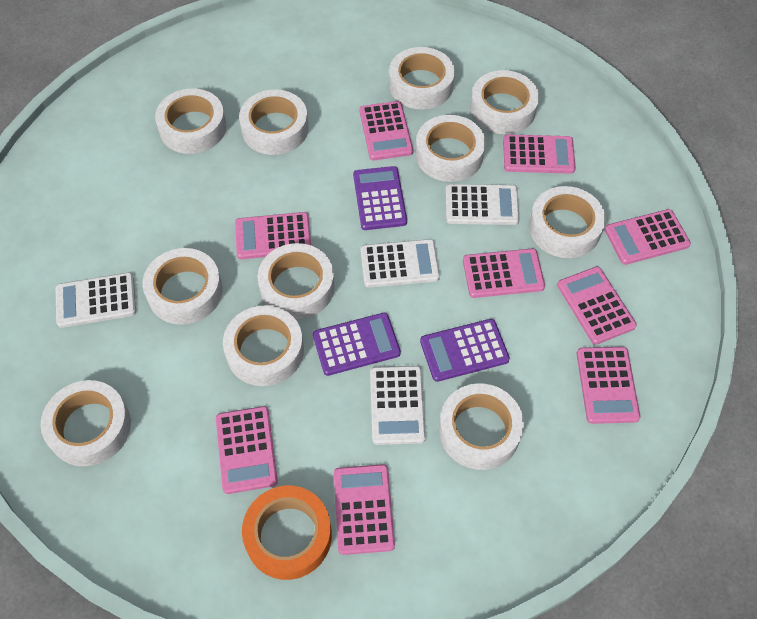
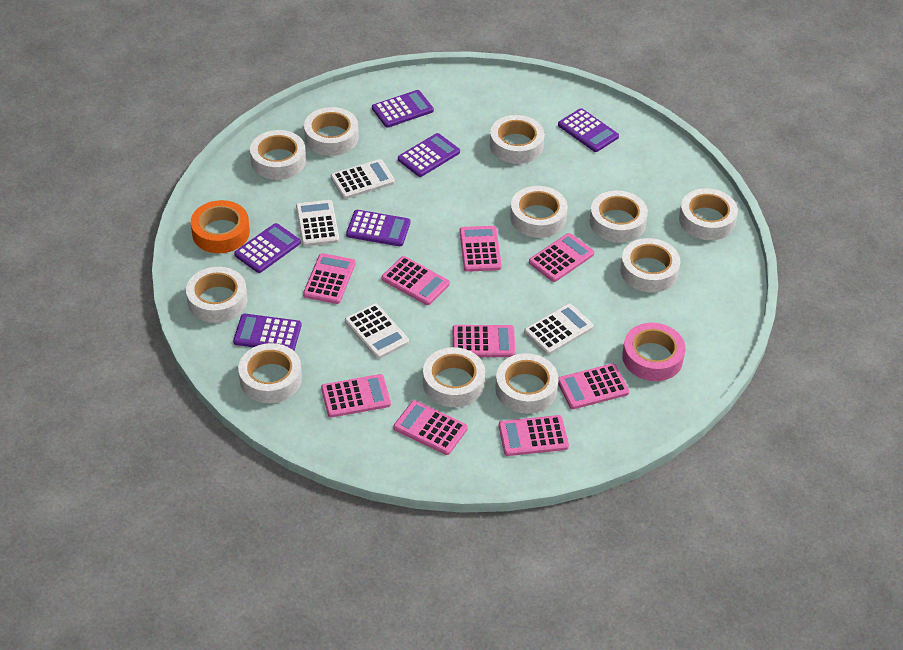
pink tape: 0 -> 1
purple calculator: 3 -> 6

